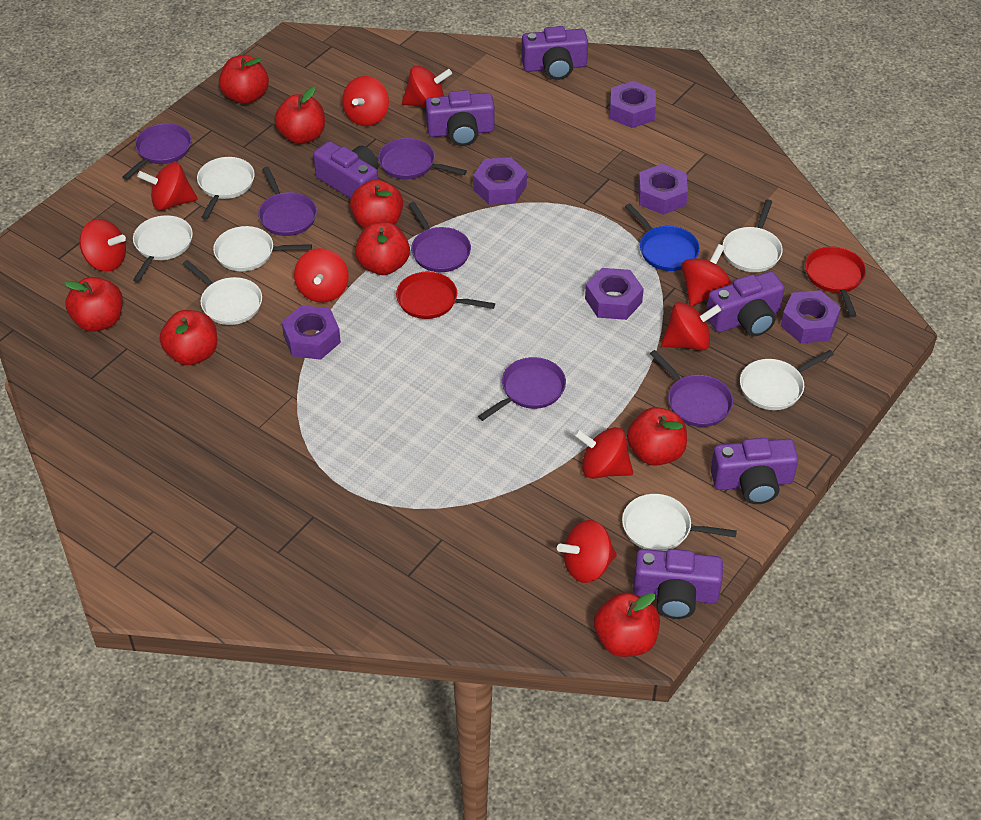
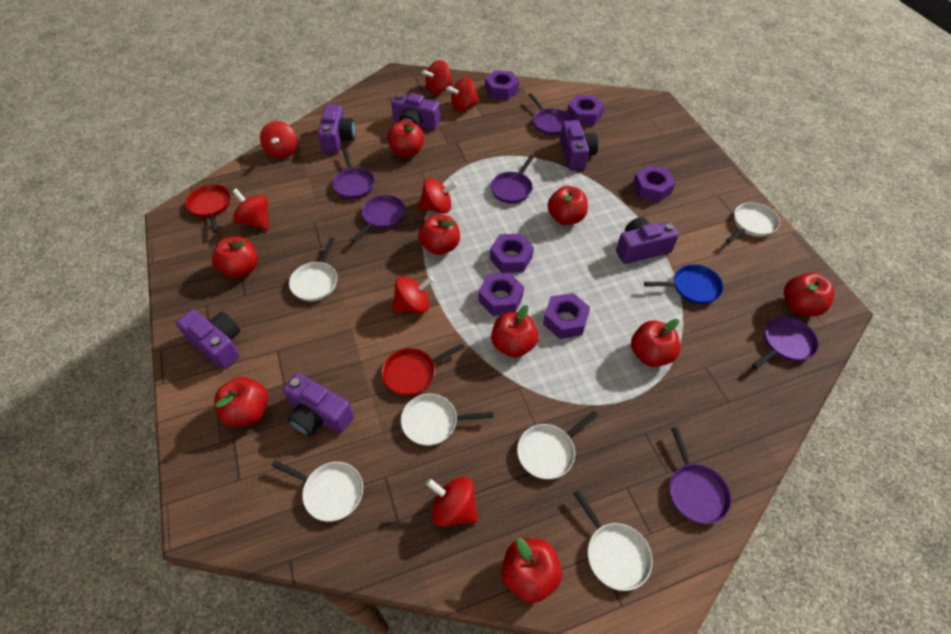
red apple: 8 -> 9
red spinning top: 9 -> 7
white pan: 7 -> 6

